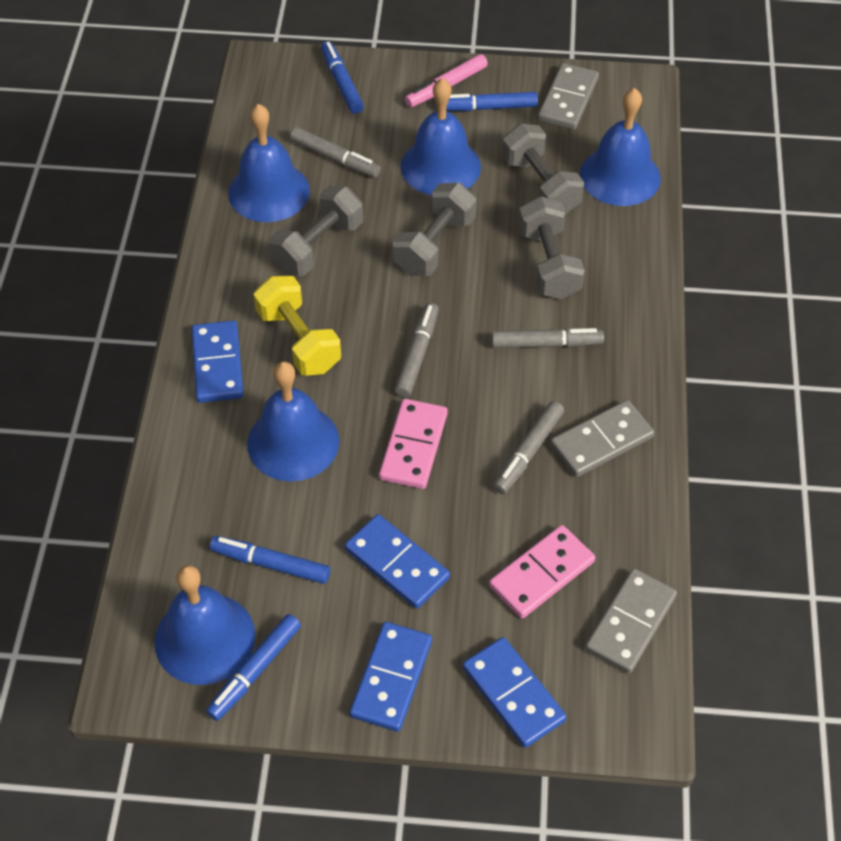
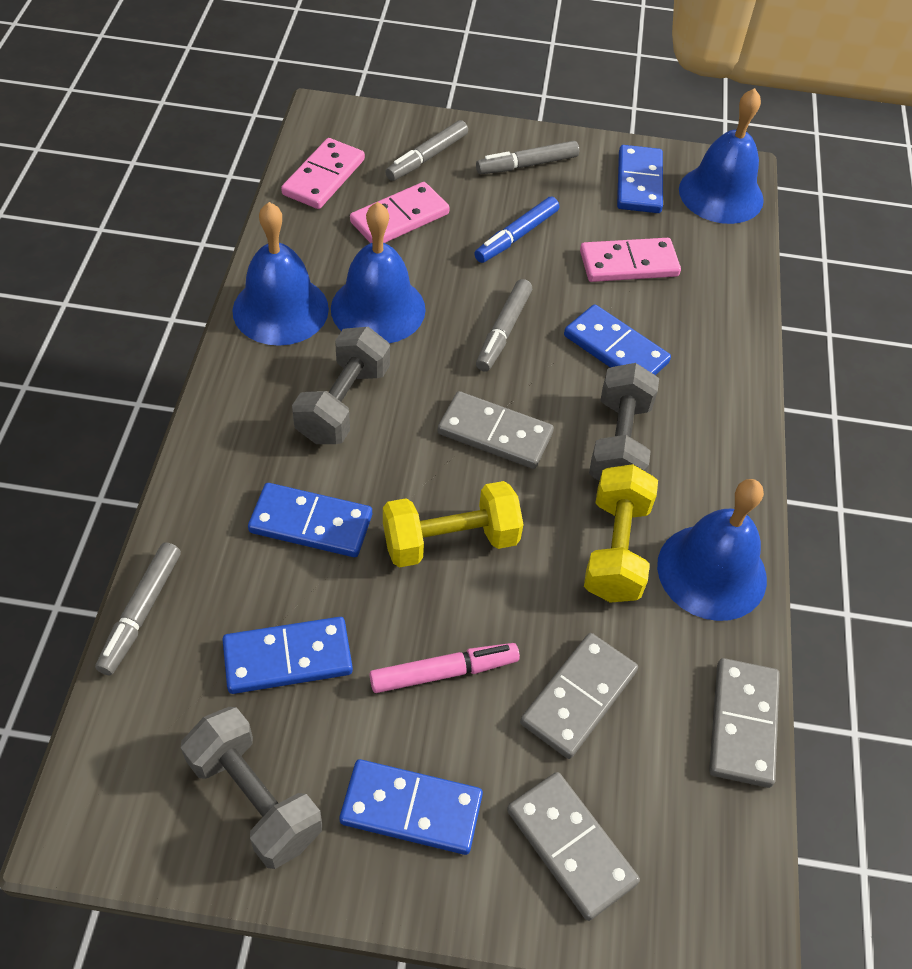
blue bell: 5 -> 4
blue domino: 4 -> 5
blue marker: 4 -> 1
grey domino: 3 -> 4
grey dumbbell: 4 -> 3
pink domino: 2 -> 3
yellow dumbbell: 1 -> 2

